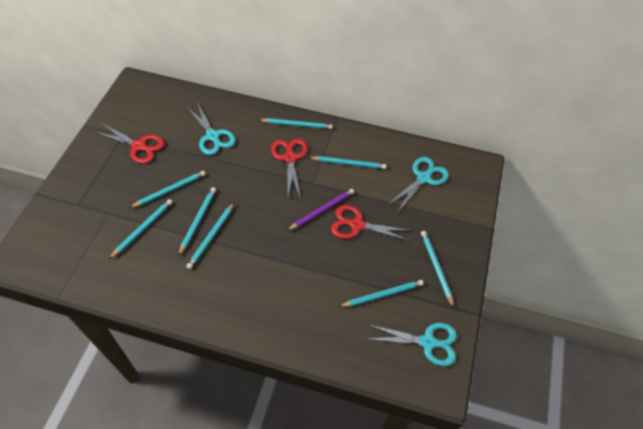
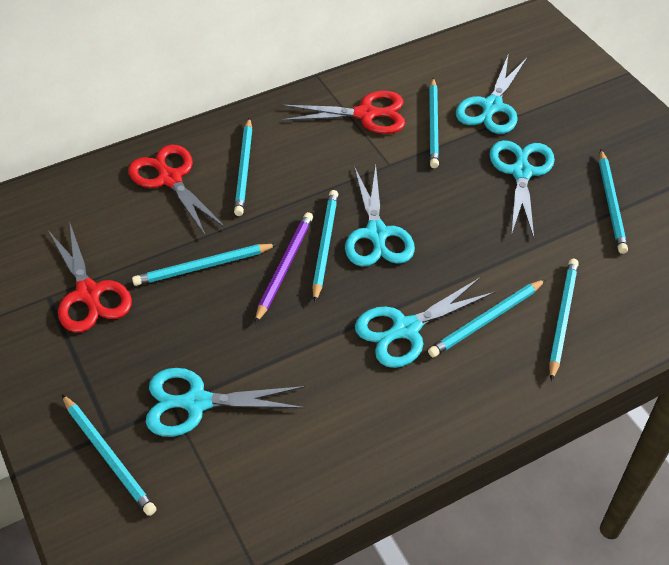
turquoise scissors: 3 -> 5

